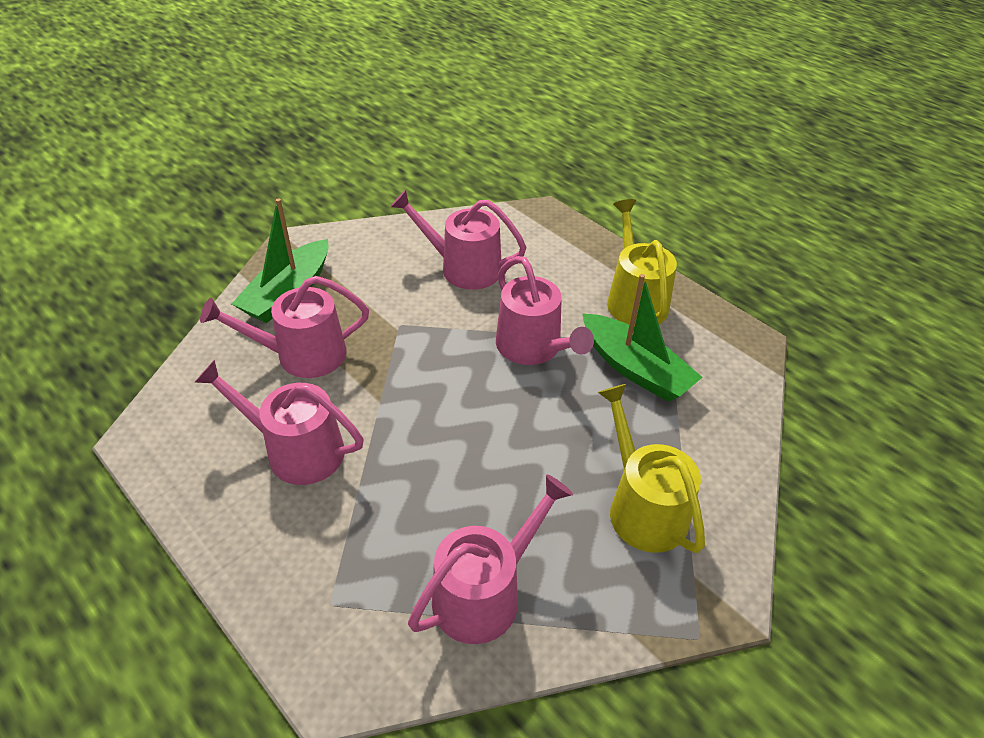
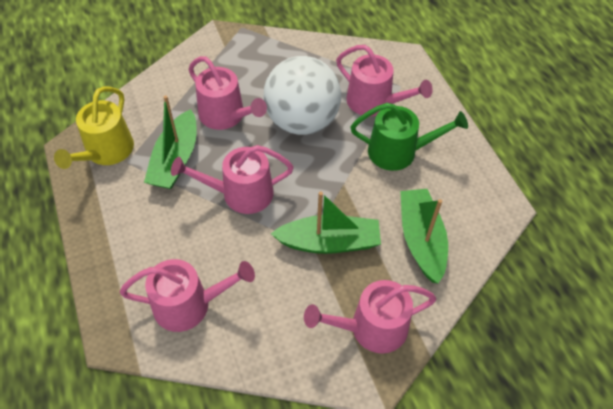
green boat: 2 -> 3
green watering can: 0 -> 1
white ball: 0 -> 1
yellow watering can: 2 -> 1

